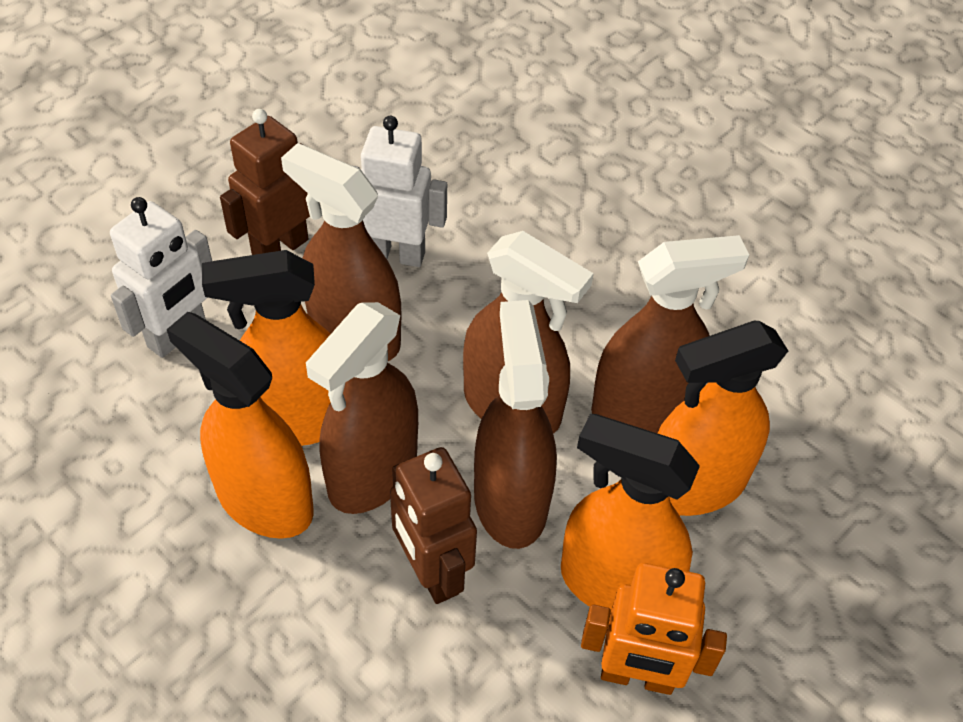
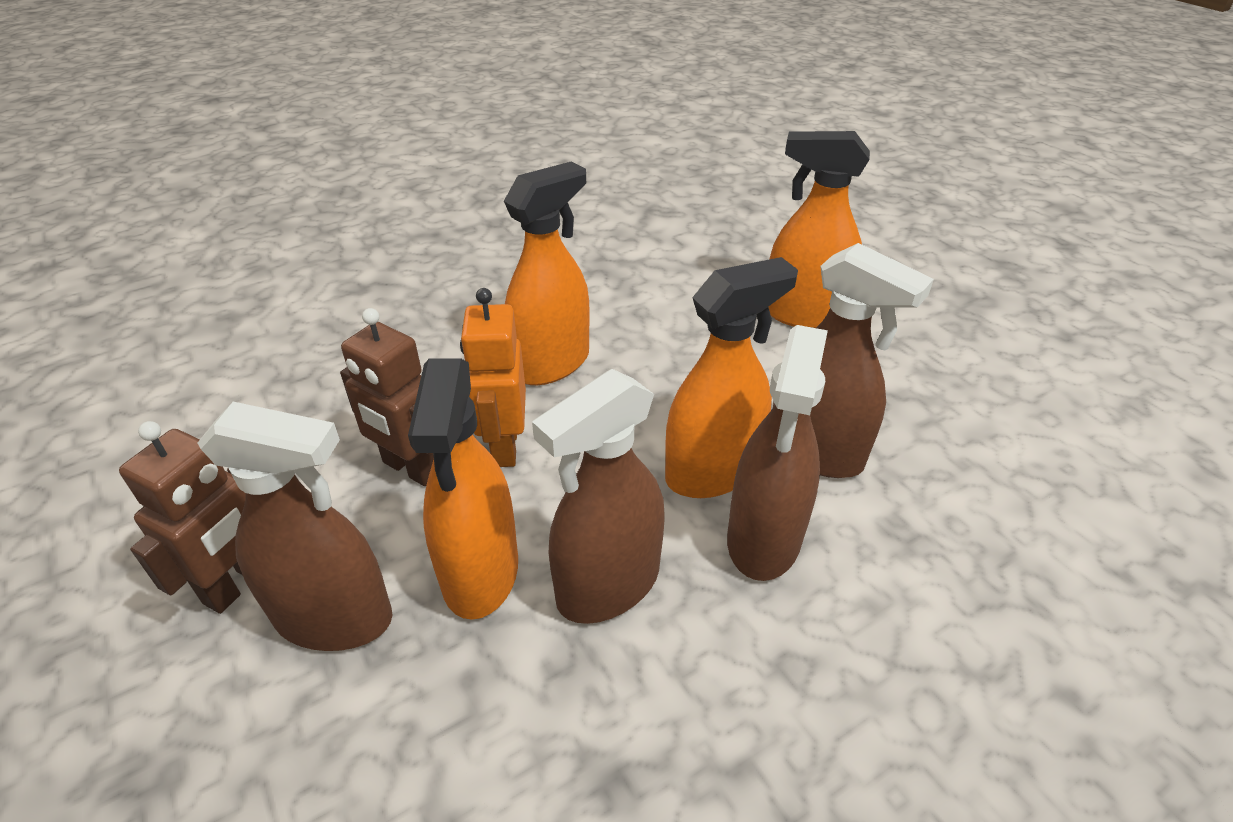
brown spray bottle: 5 -> 4
white robot: 2 -> 0

